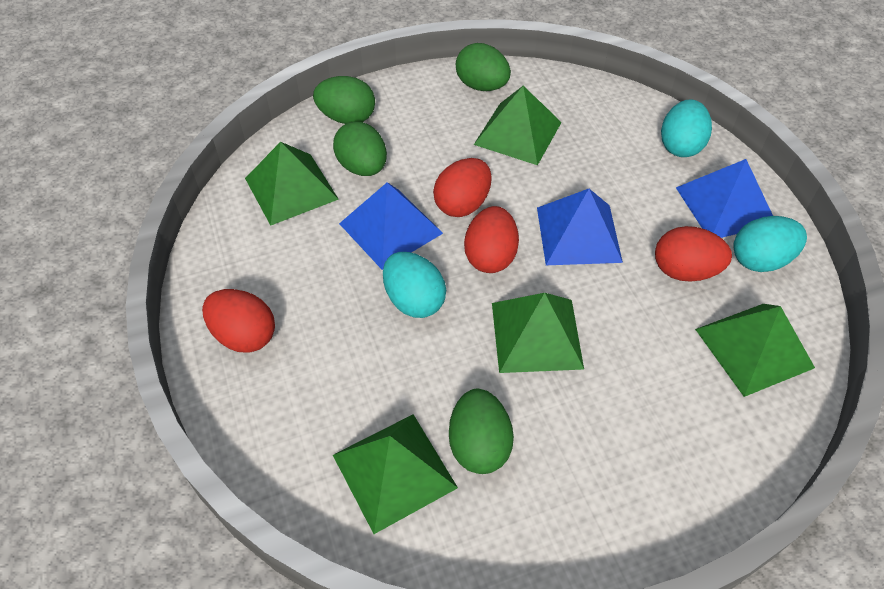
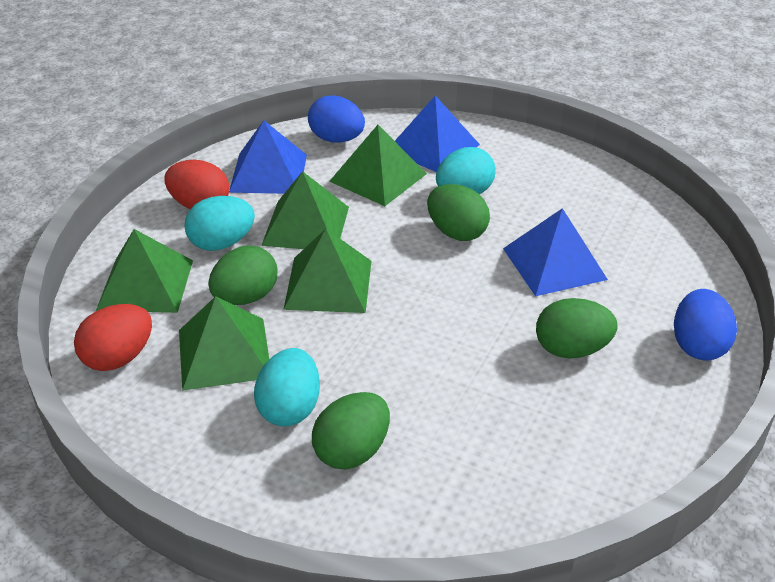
blue egg: 0 -> 2
red egg: 4 -> 2

